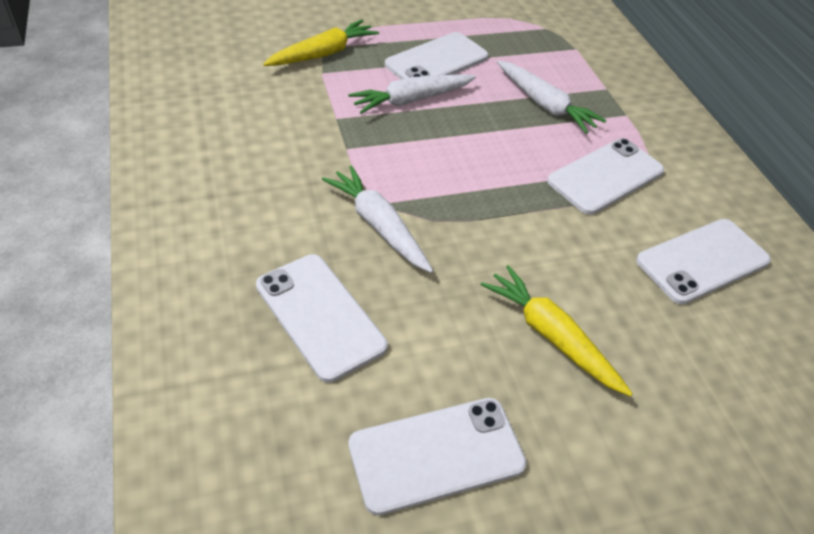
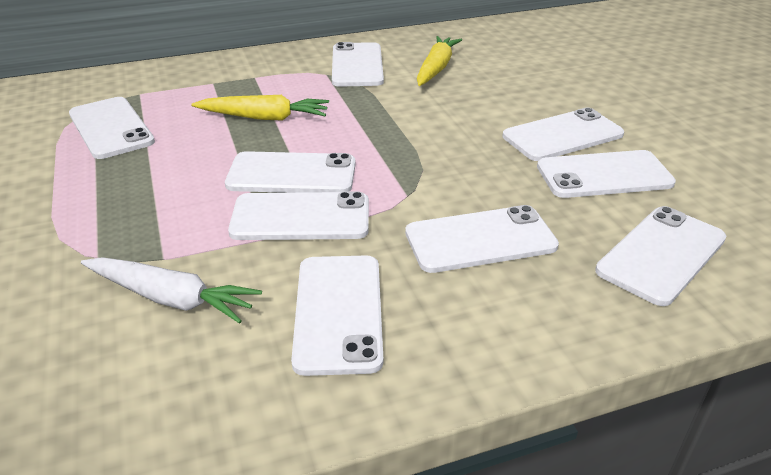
white carrot: 3 -> 1
white phone: 5 -> 9

